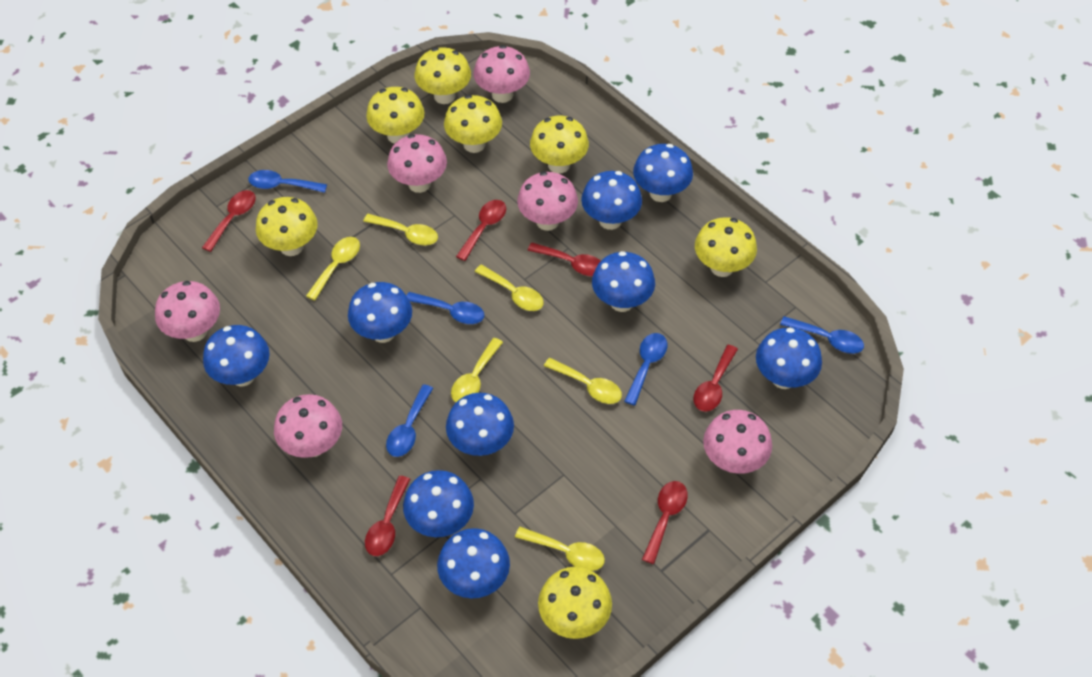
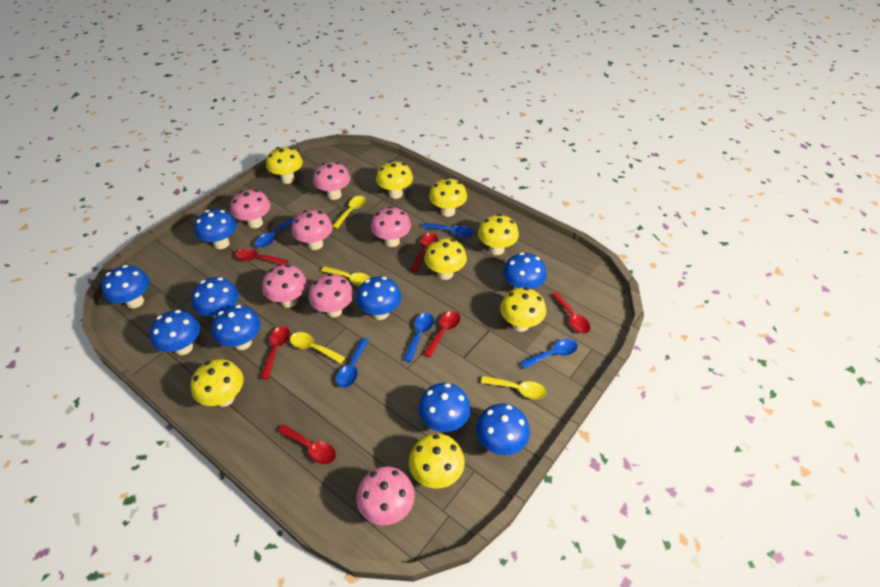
pink mushroom: 6 -> 7
yellow mushroom: 7 -> 8
yellow spoon: 6 -> 4

